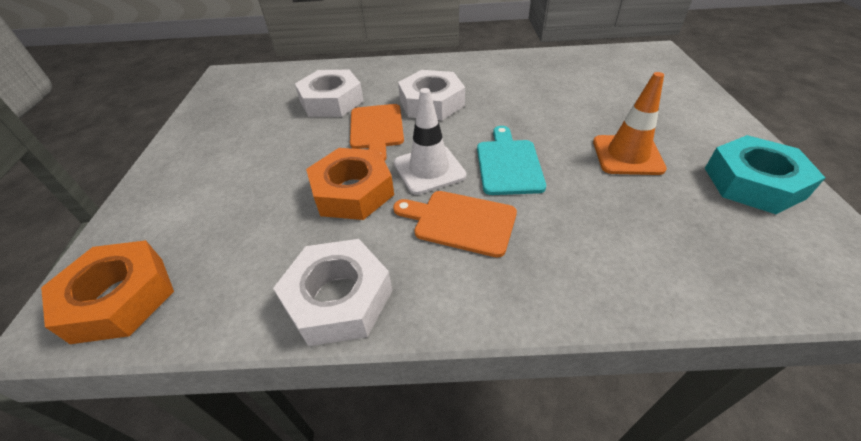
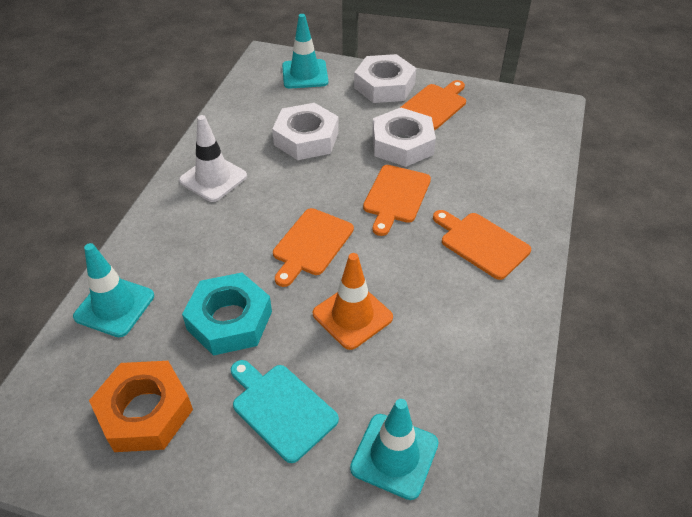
orange cutting board: 2 -> 4
orange nut: 2 -> 1
turquoise traffic cone: 0 -> 3

